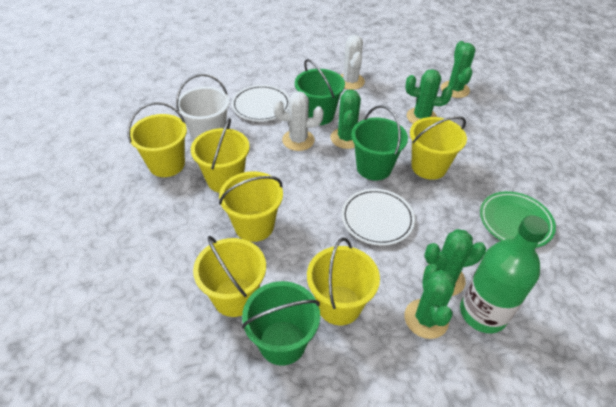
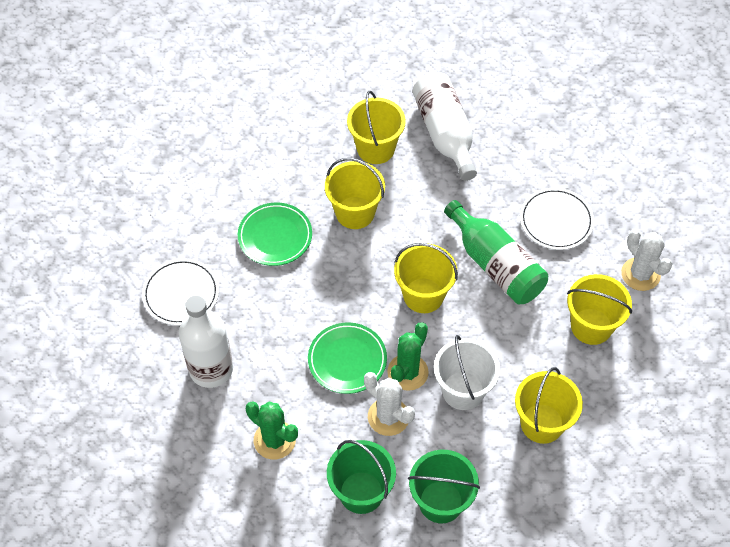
green bucket: 3 -> 2
green cactus: 5 -> 2
green plate: 1 -> 2
white bottle: 0 -> 2
yellow bucket: 6 -> 5

